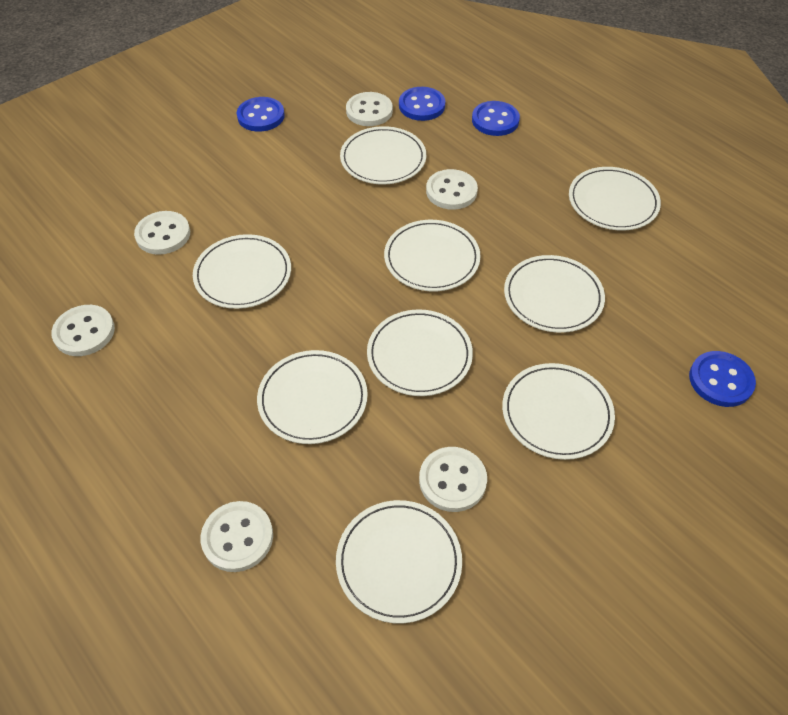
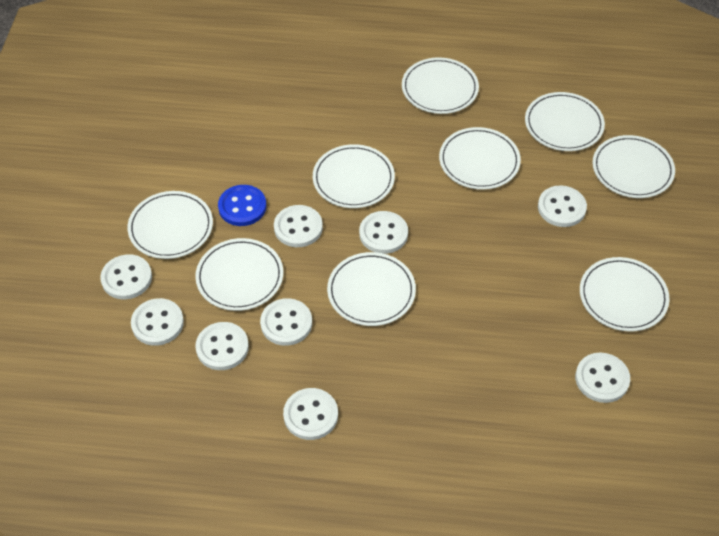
blue button: 4 -> 1
white button: 6 -> 9

